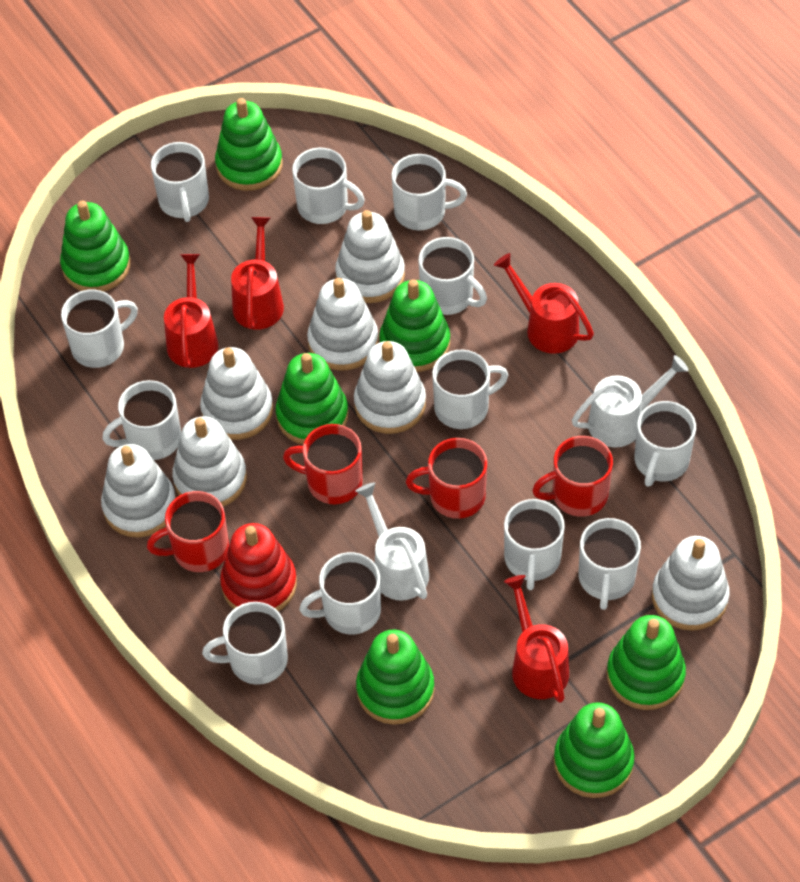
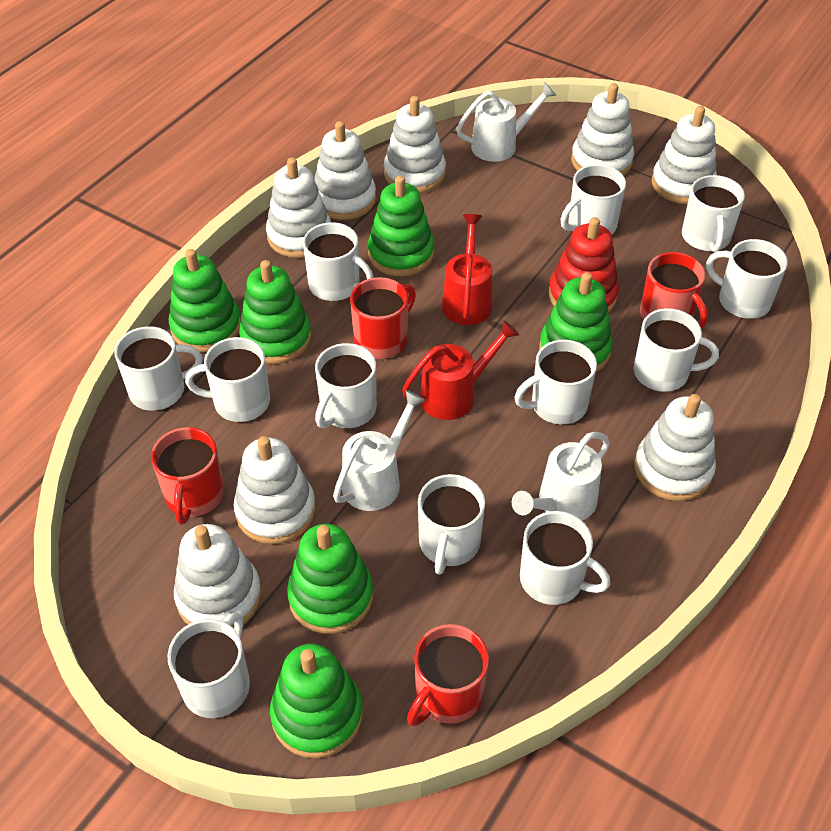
green stacking toy: 7 -> 6
red watering can: 4 -> 2
white stacking toy: 7 -> 8
white watering can: 2 -> 3

